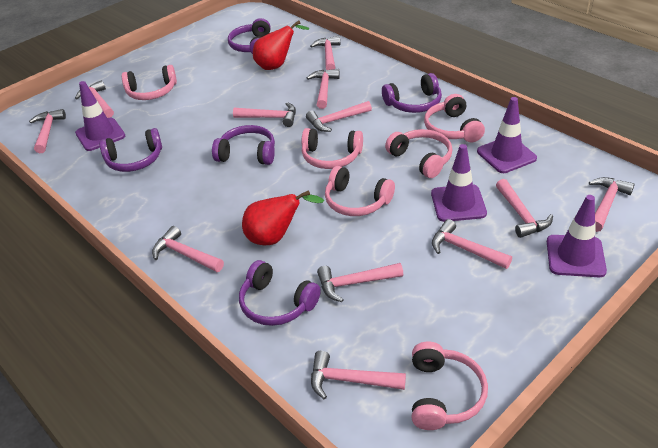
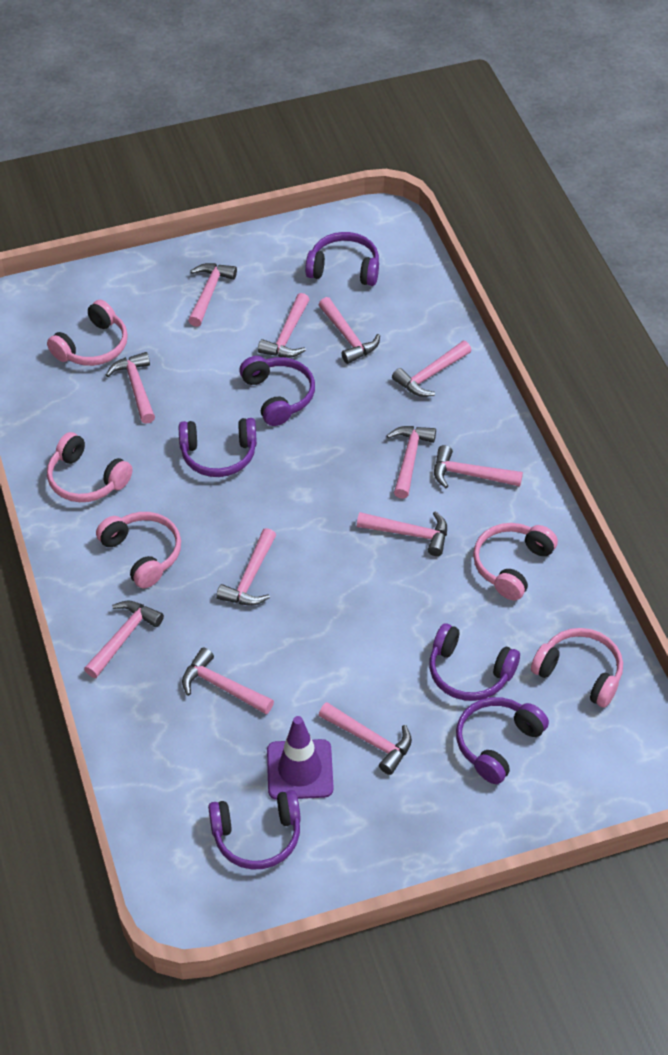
pink headphones: 6 -> 5
purple headphones: 5 -> 6
purple traffic cone: 4 -> 1
red pear: 2 -> 0

